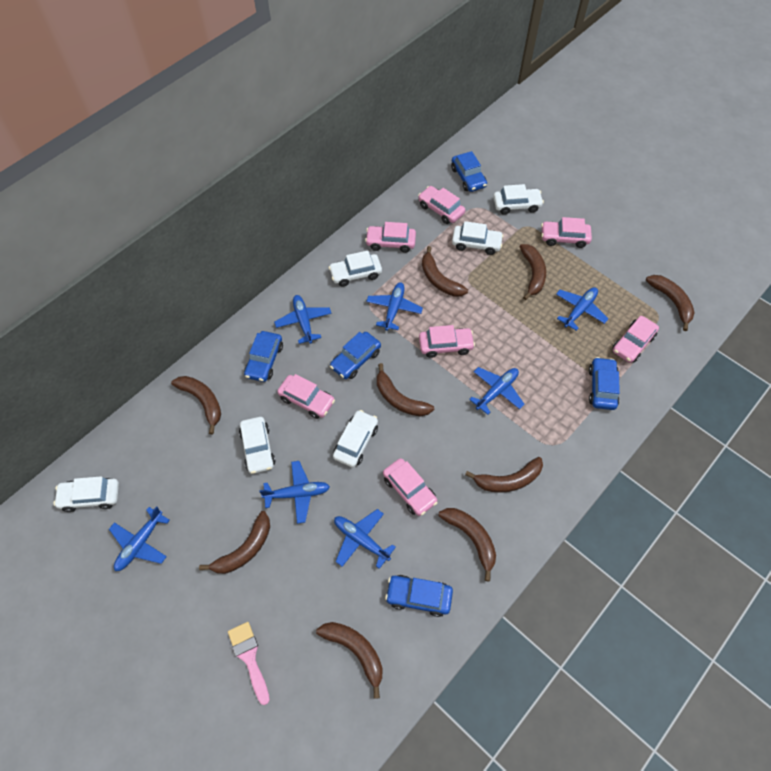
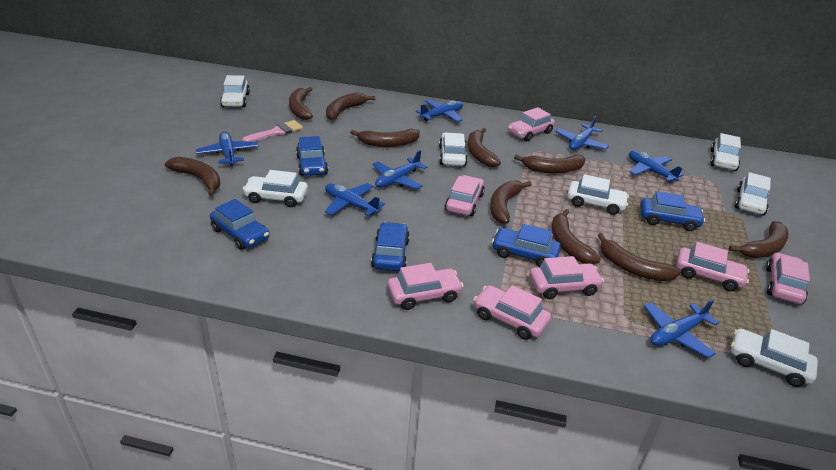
brown banana: 9 -> 10
white car: 6 -> 7

